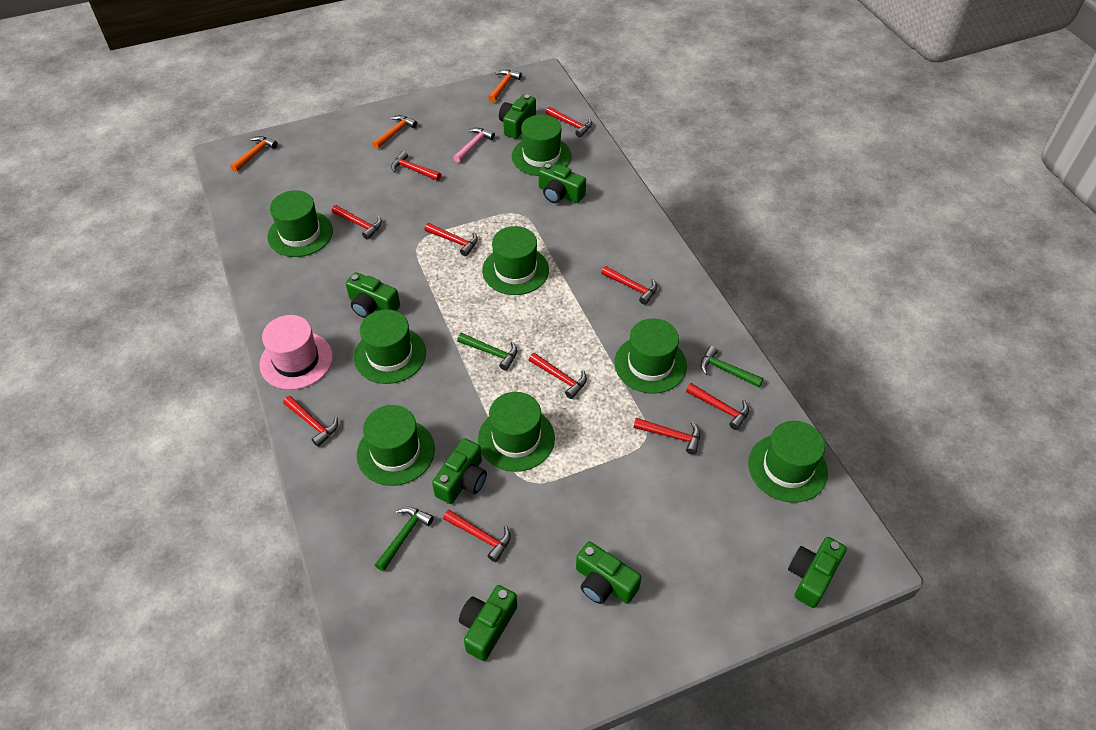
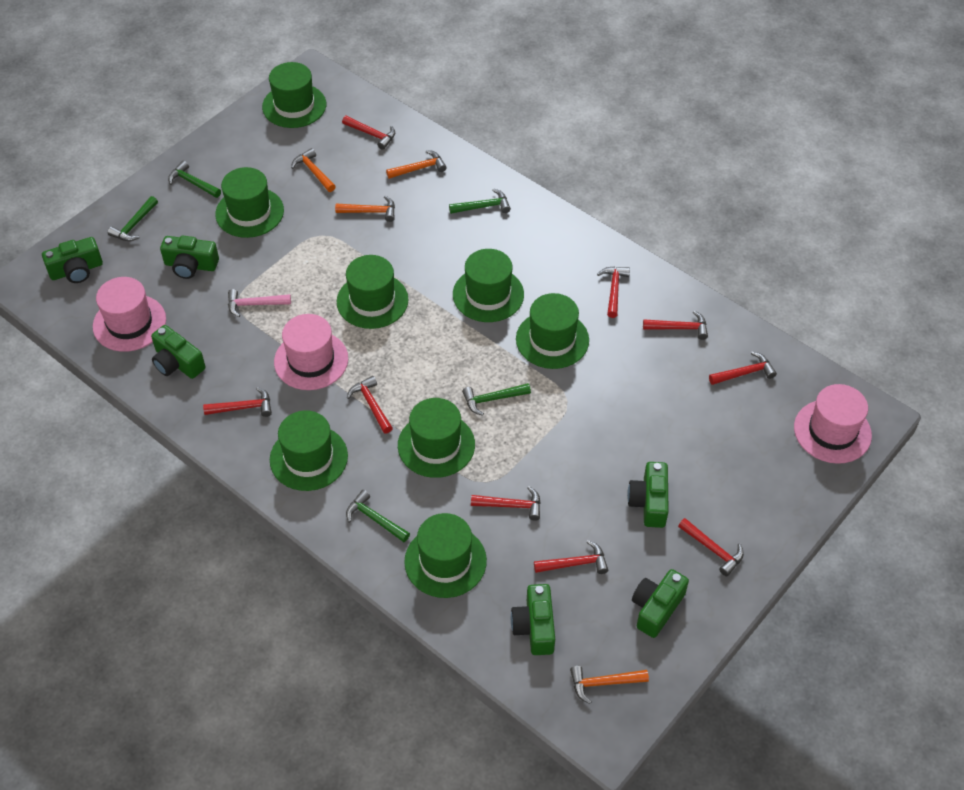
green camera: 7 -> 6
green hammer: 3 -> 5
orange hammer: 3 -> 4
pink hat: 1 -> 3
red hammer: 10 -> 9

